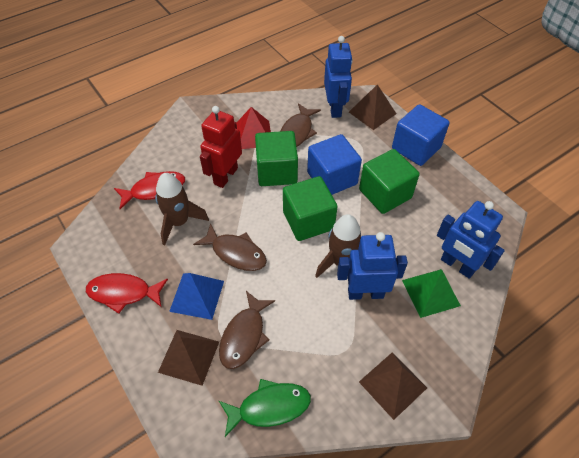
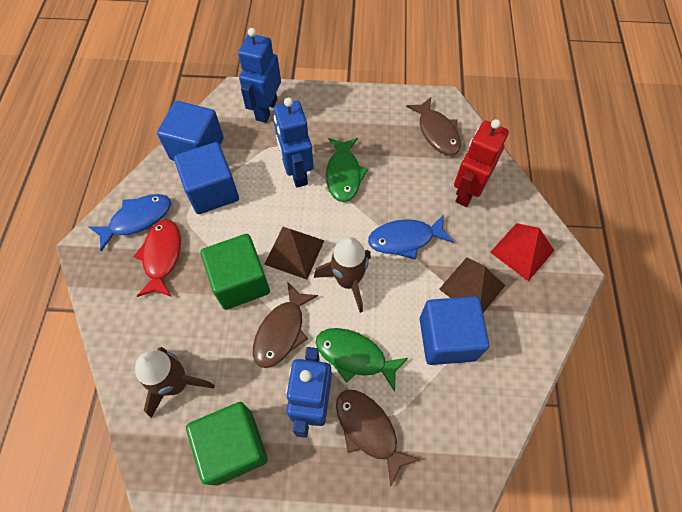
blue cube: 2 -> 3
blue fish: 0 -> 2
blue pyramid: 1 -> 0
brown pyramid: 3 -> 2
green cube: 3 -> 2
green fish: 1 -> 2
green pyramid: 1 -> 0
red fish: 2 -> 1

